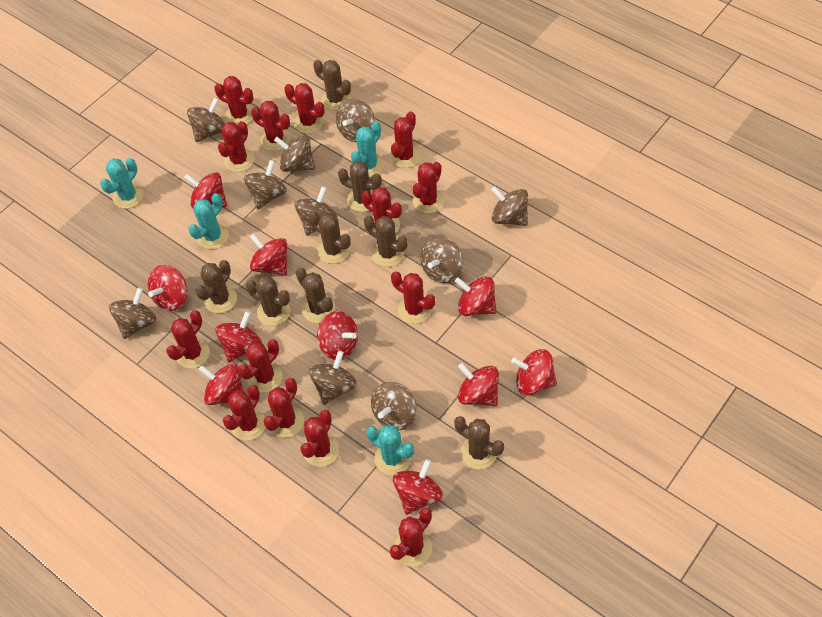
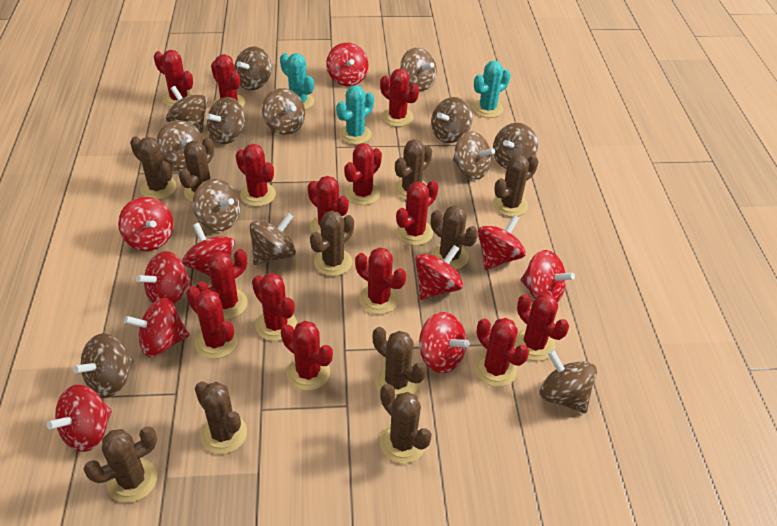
brown cactus: 8 -> 10
brown spinning top: 10 -> 13
turquoise cactus: 4 -> 3

